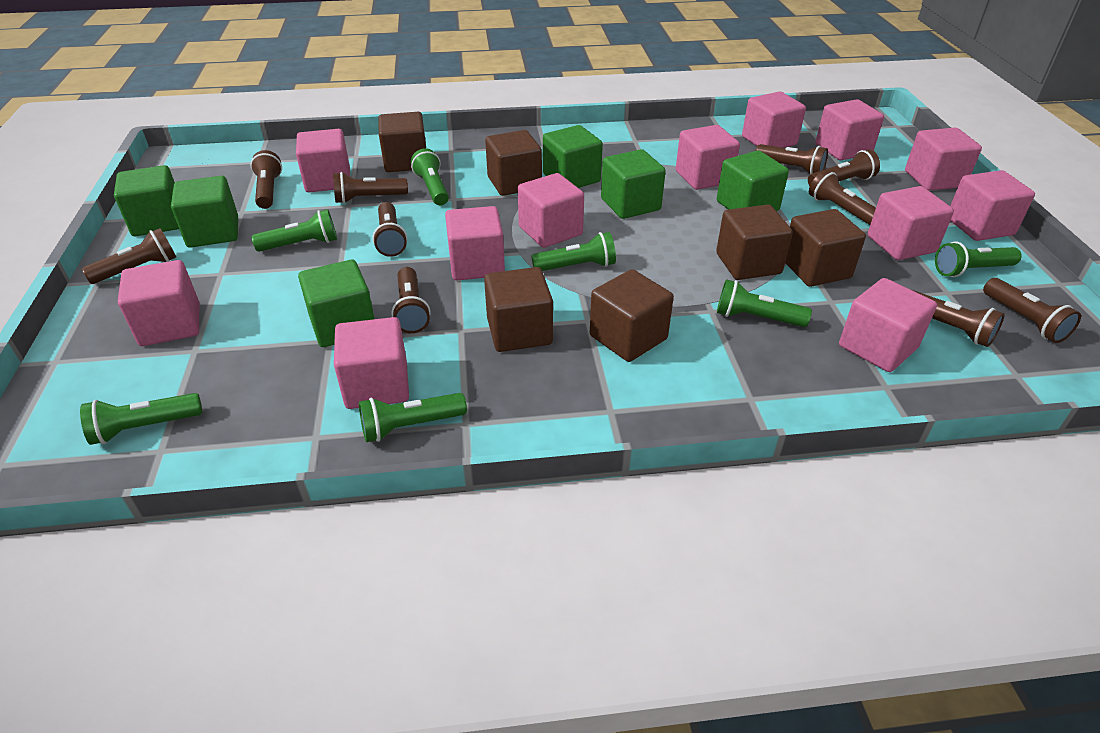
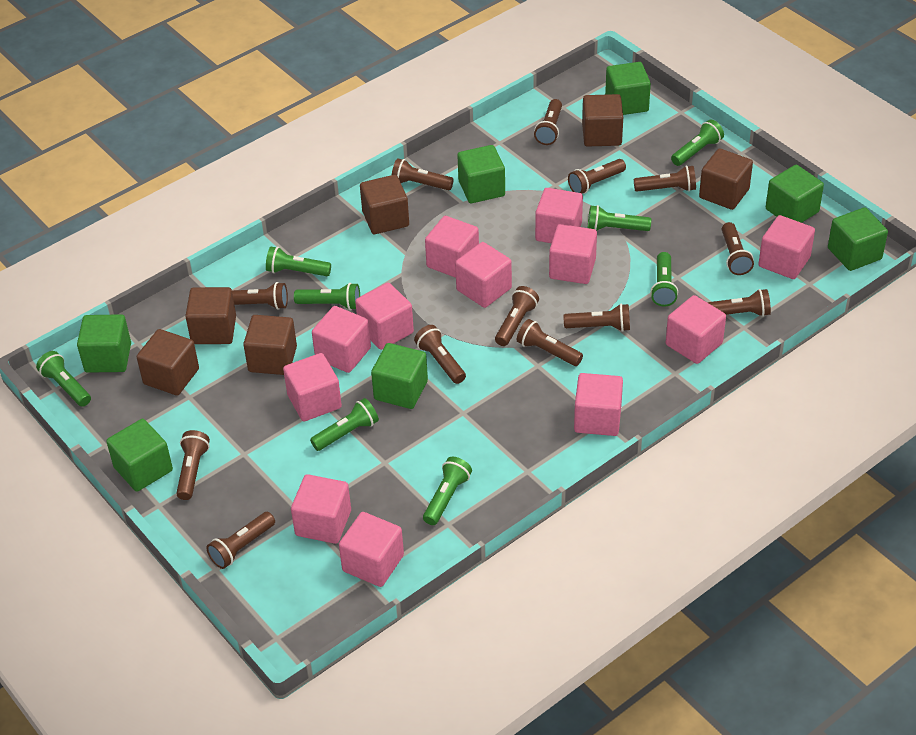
brown flashlight: 10 -> 13
green cube: 6 -> 7
green flashlight: 7 -> 8

